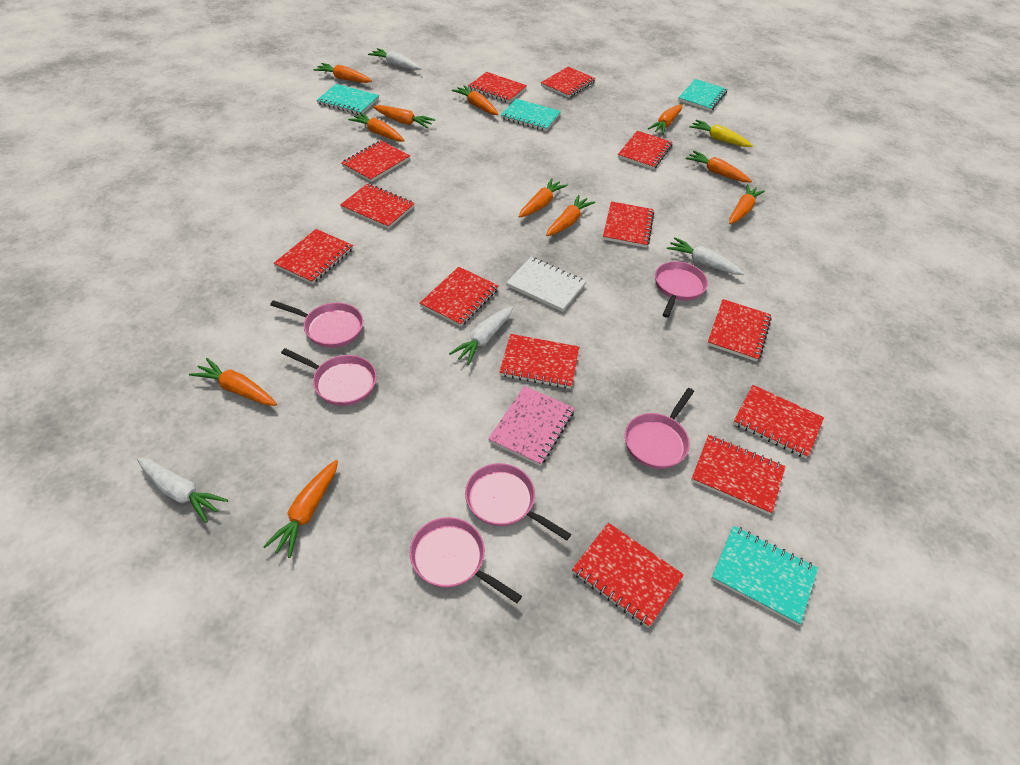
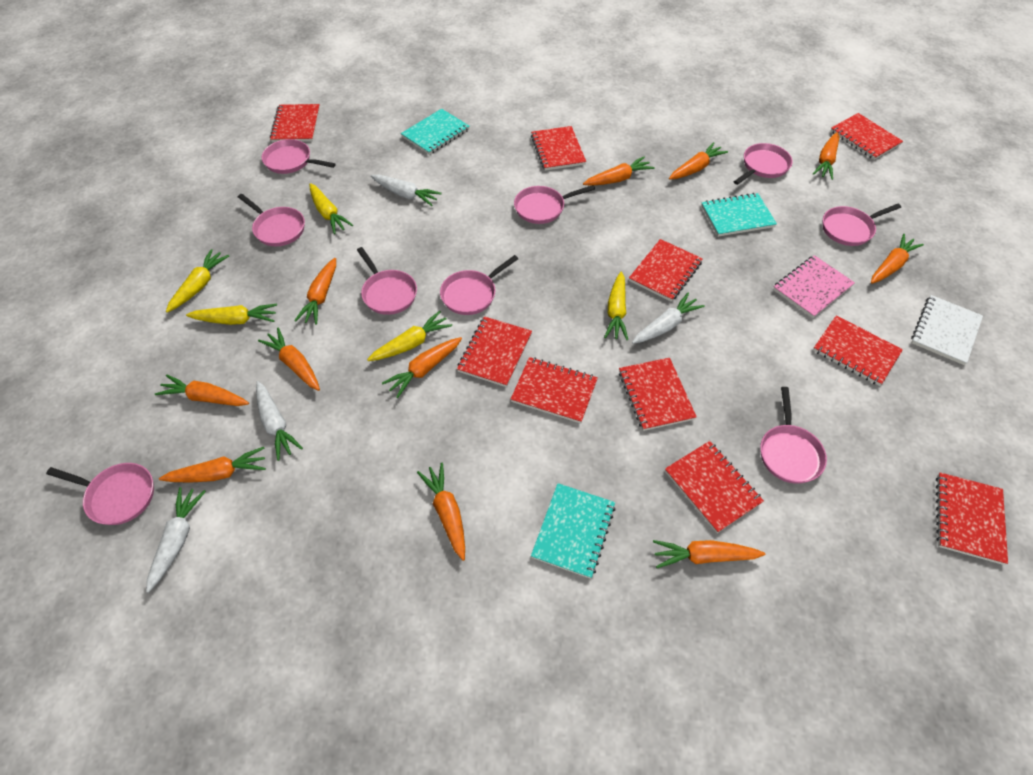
pink pan: 6 -> 9
red notebook: 13 -> 10
turquoise notebook: 4 -> 3
yellow carrot: 1 -> 5

